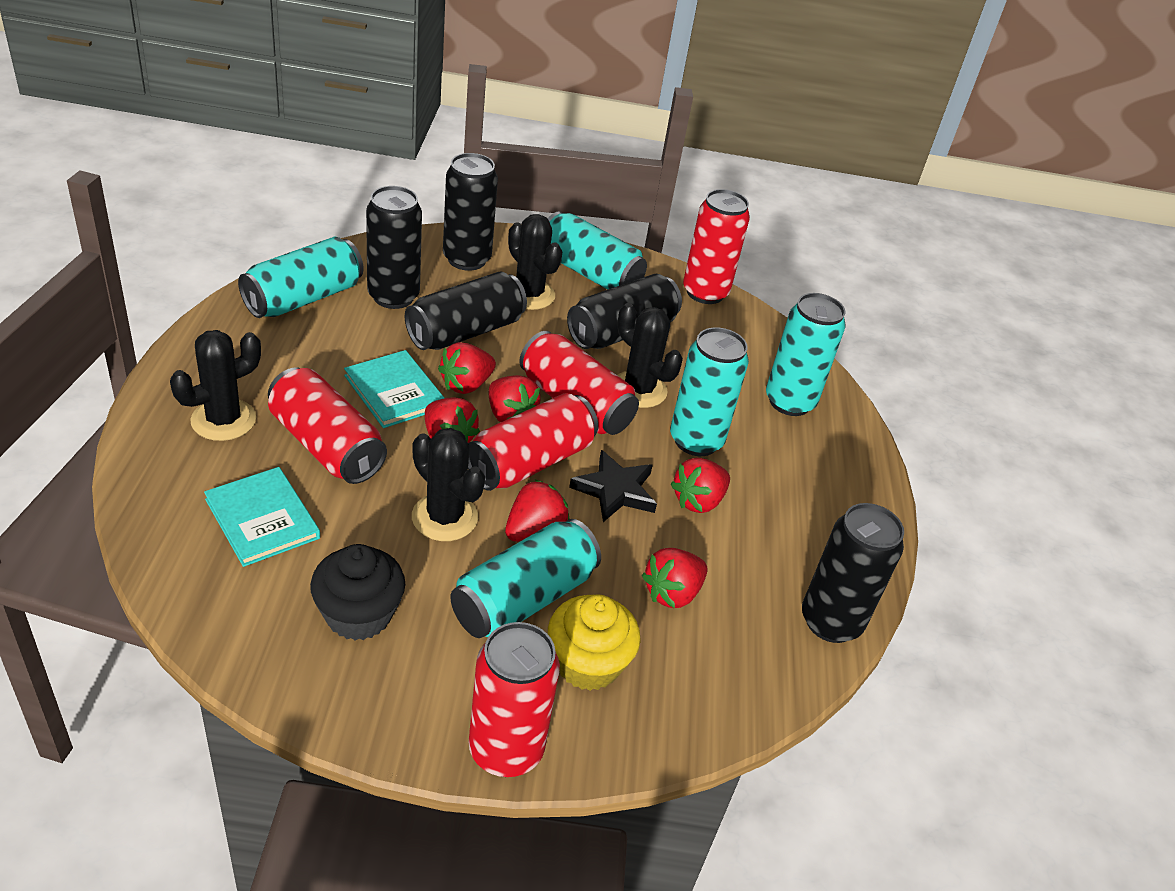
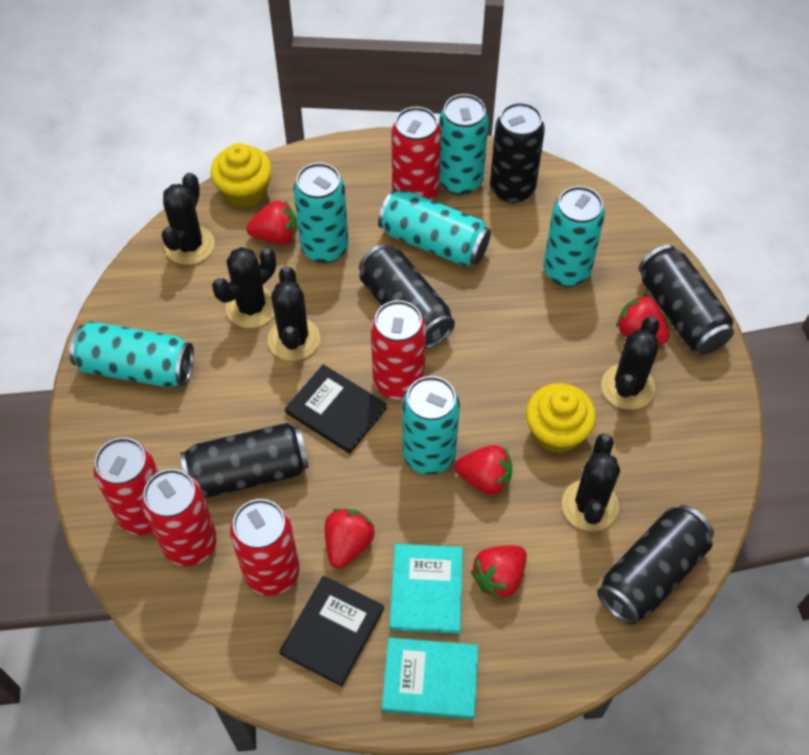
black book: 0 -> 2
black cactus: 4 -> 5
black cupcake: 1 -> 0
black star: 1 -> 0
red strawberry: 6 -> 5
turquoise can: 5 -> 6
yellow cupcake: 1 -> 2

